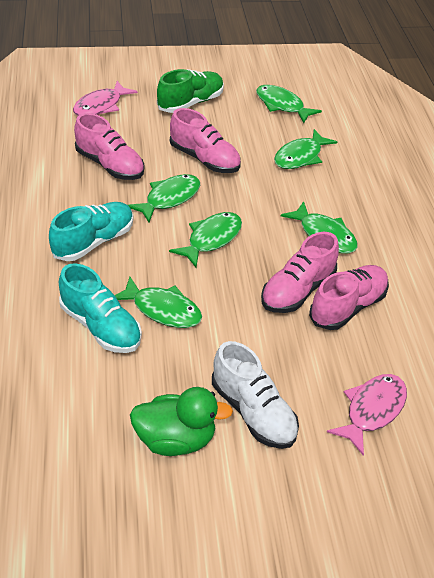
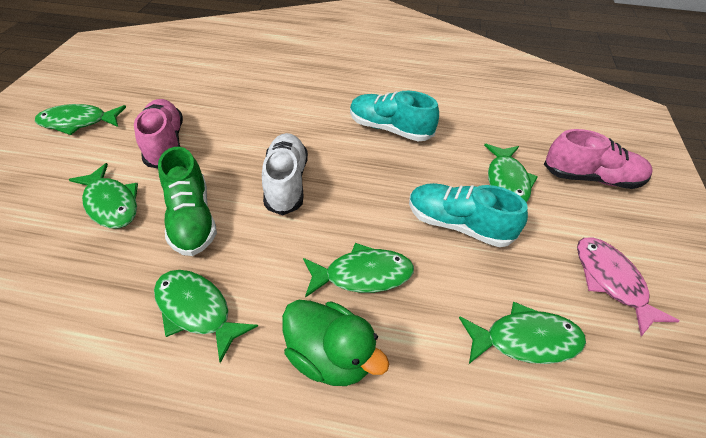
pink fish: 2 -> 1
pink shoe: 4 -> 2

